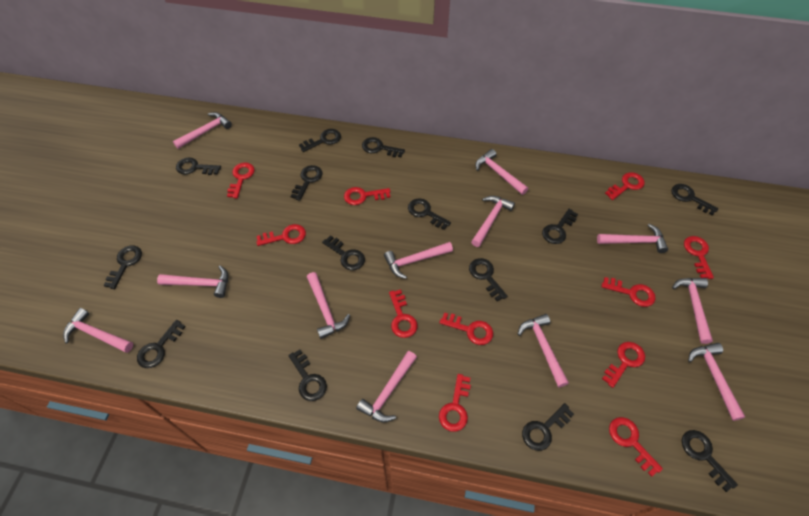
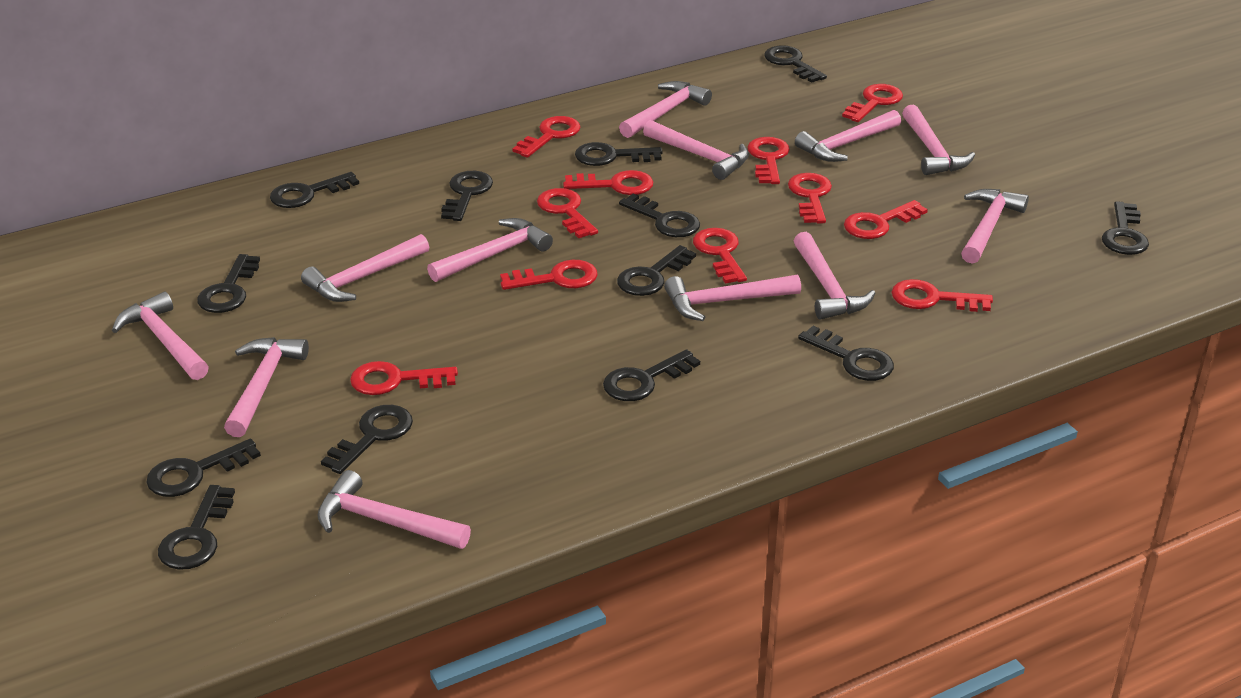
black key: 14 -> 13

